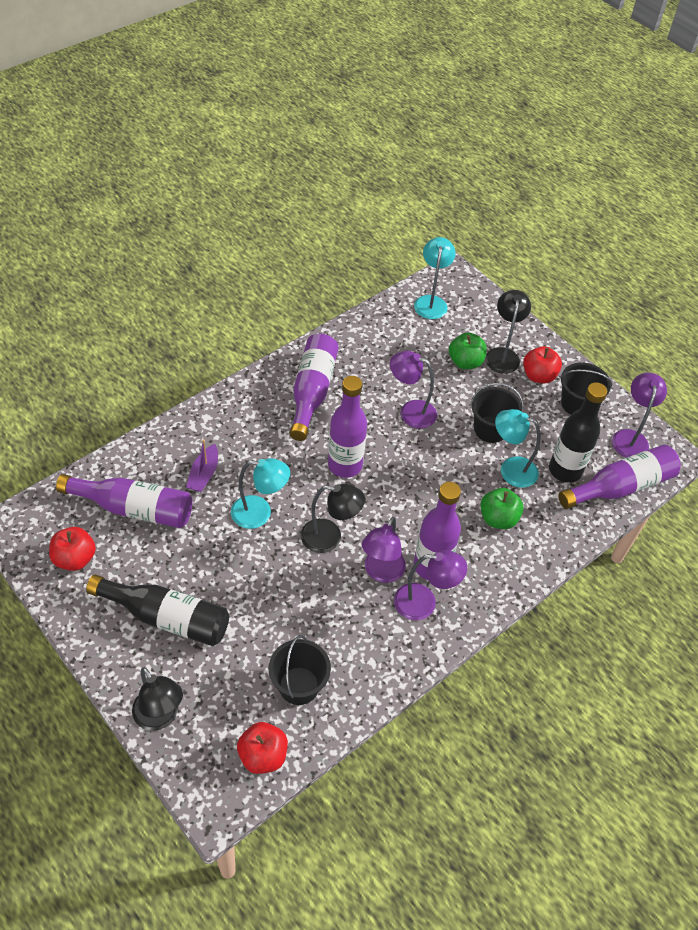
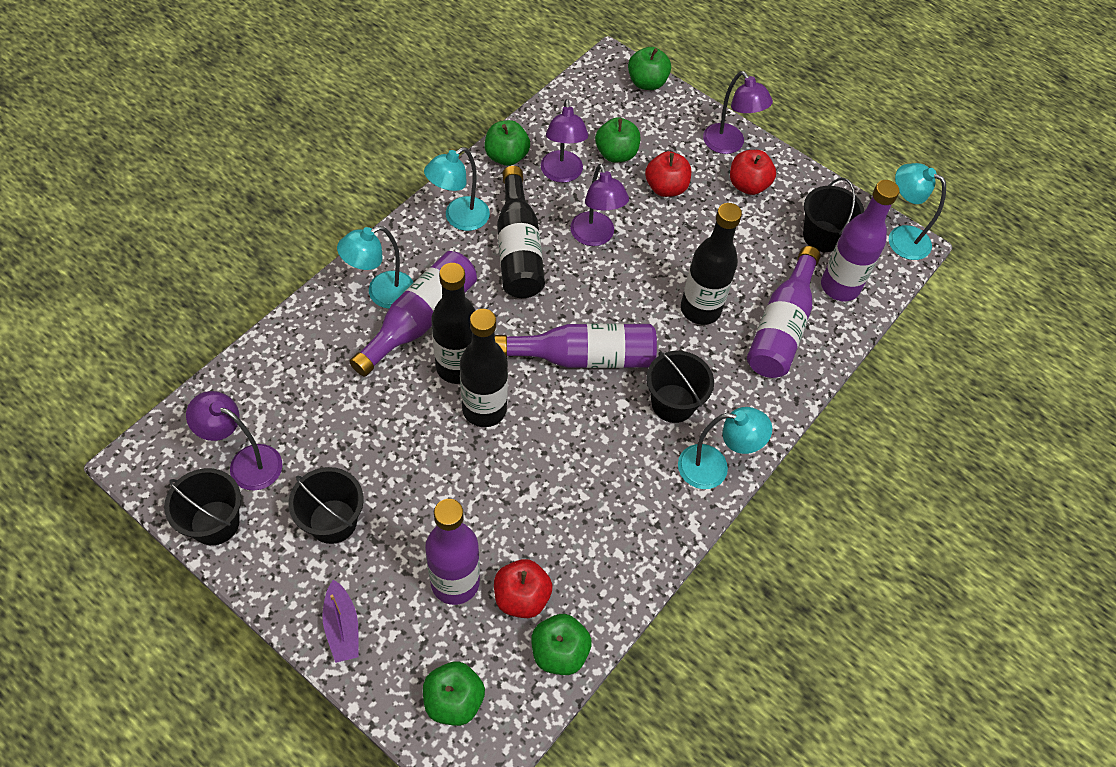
black bottle: 2 -> 4
black bucket: 3 -> 4
black lamp: 3 -> 0
green apple: 2 -> 5
turquoise lamp: 3 -> 4

